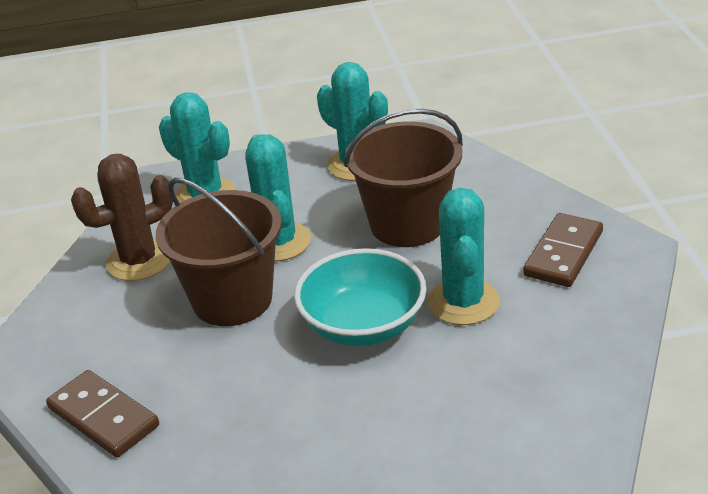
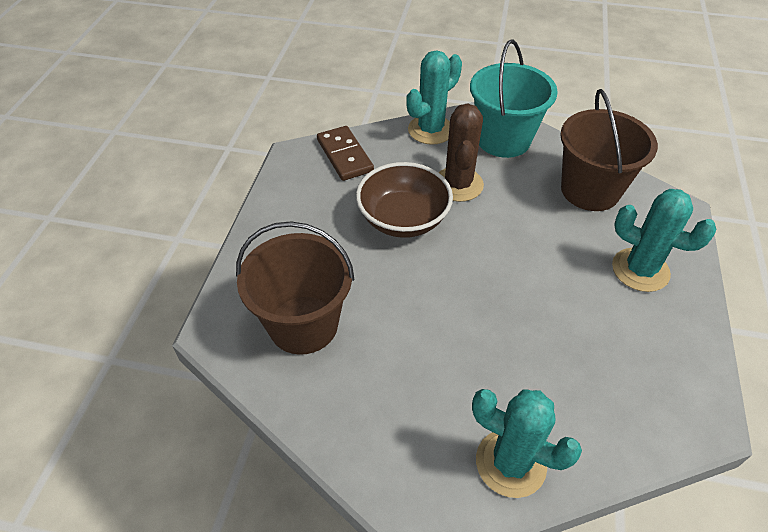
brown bowl: 0 -> 1
brown domino: 2 -> 1
turquoise bowl: 1 -> 0
turquoise bucket: 0 -> 1
turquoise cactus: 4 -> 3

